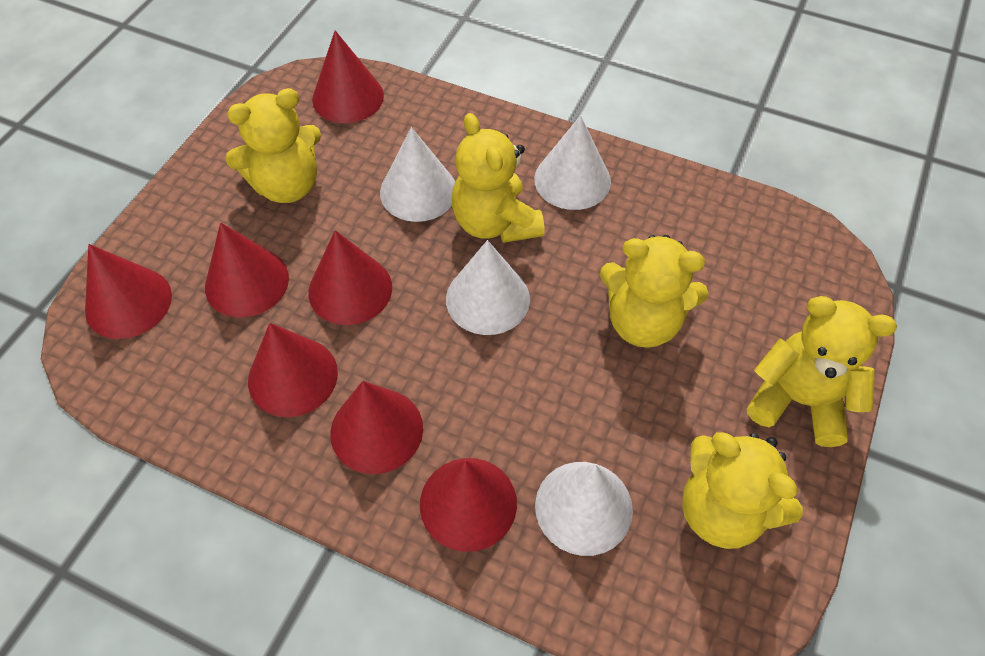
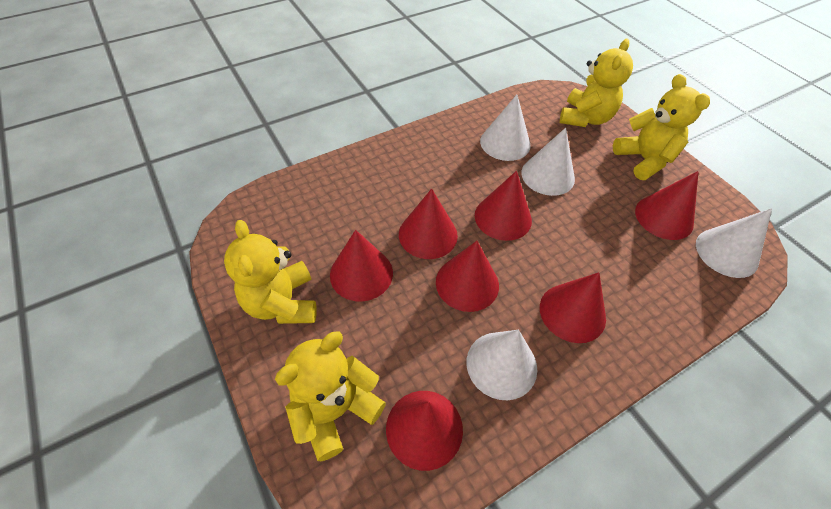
yellow teddy bear: 5 -> 4

